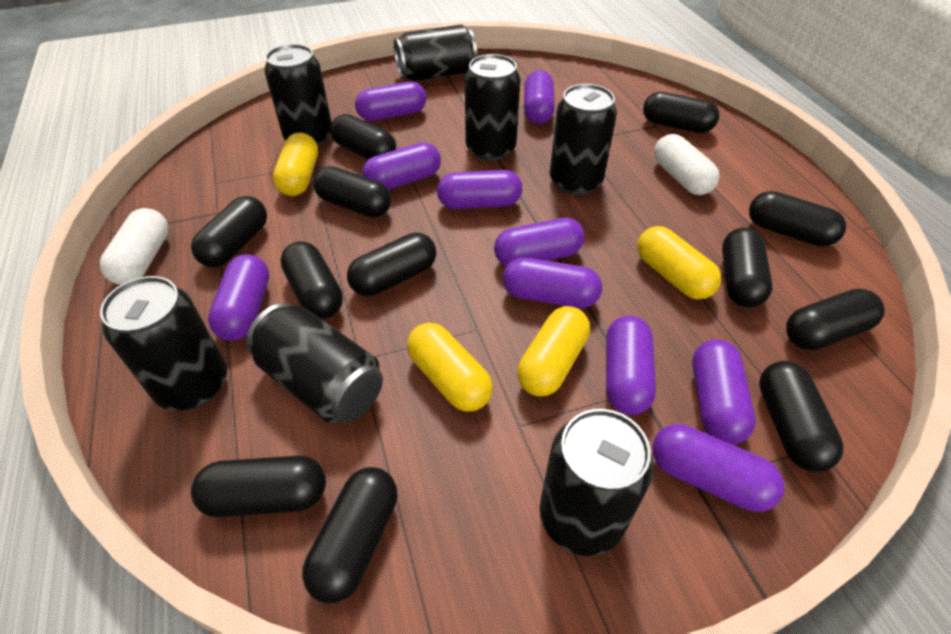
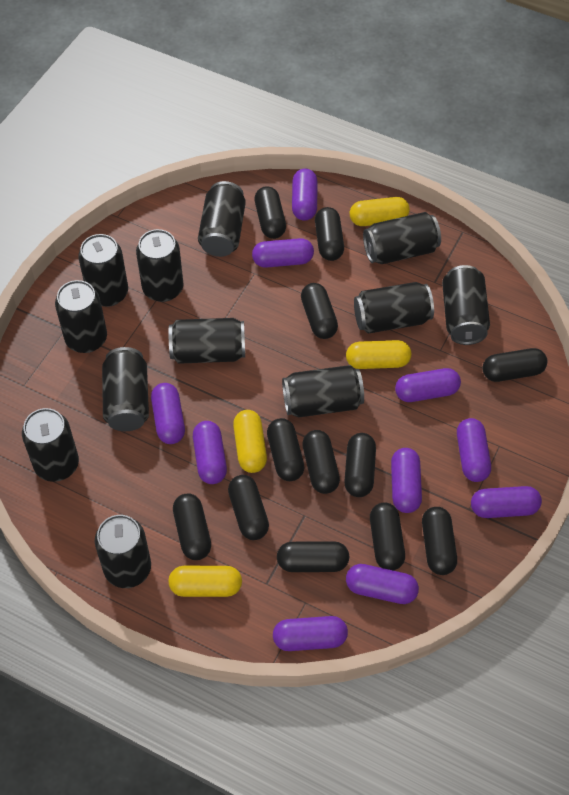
black can: 7 -> 12
white capsule: 2 -> 0

